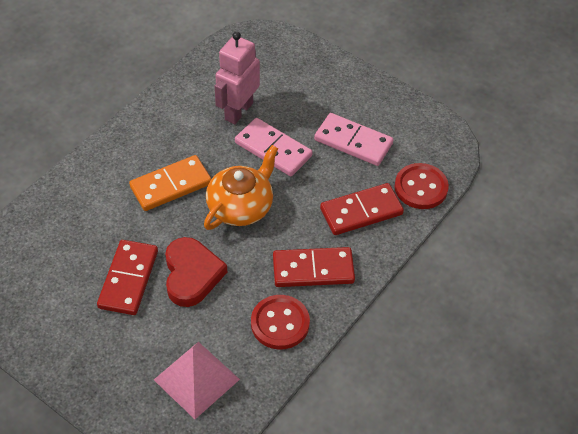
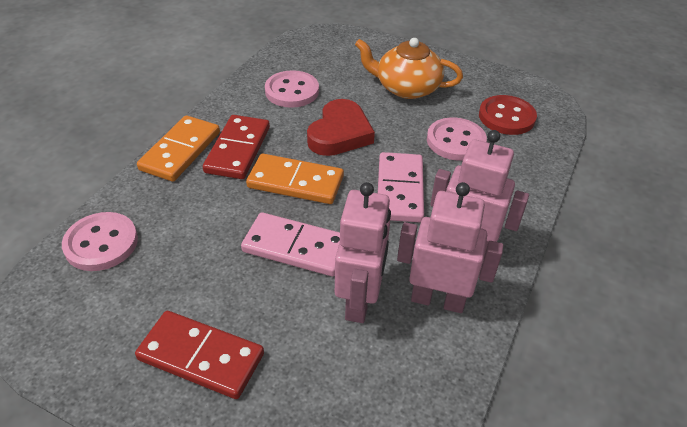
orange domino: 1 -> 2
pink button: 0 -> 3
pink pyramid: 1 -> 0
pink robot: 1 -> 3
red button: 2 -> 1
red domino: 3 -> 2

